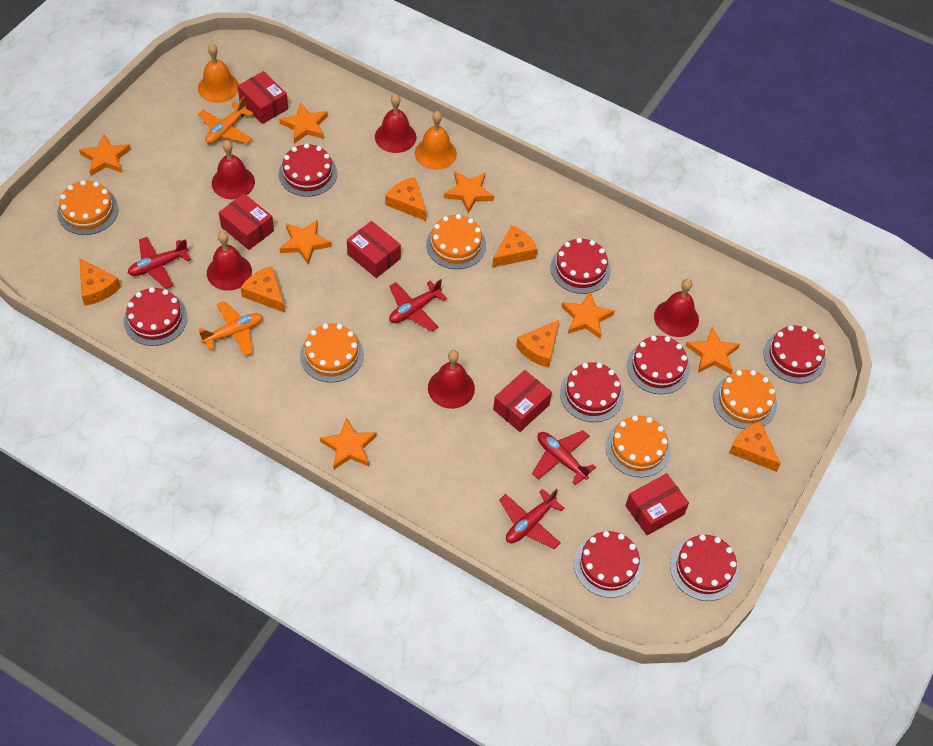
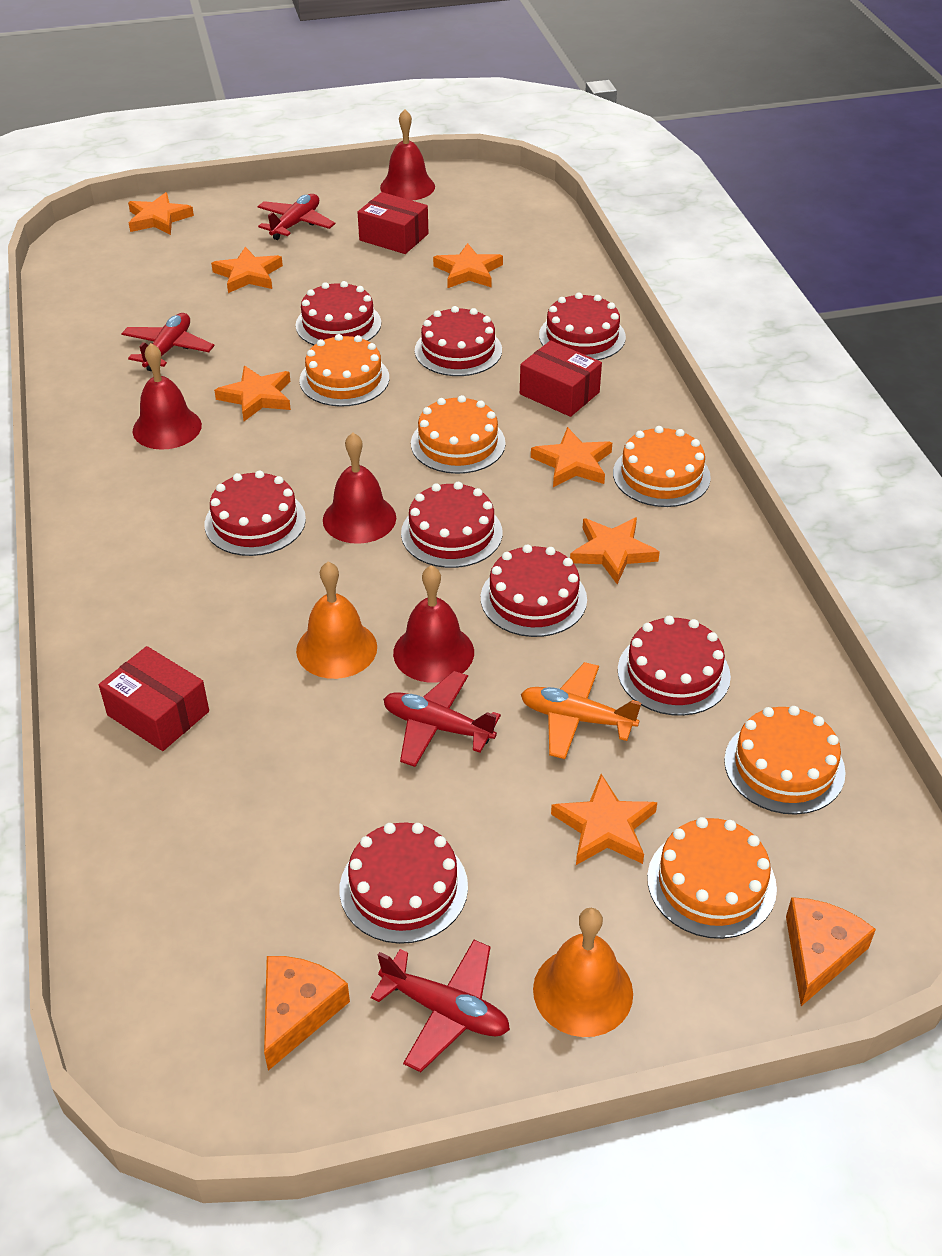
orange cheese: 6 -> 2
orange plane: 2 -> 1
red bell: 5 -> 4
red box: 5 -> 3

